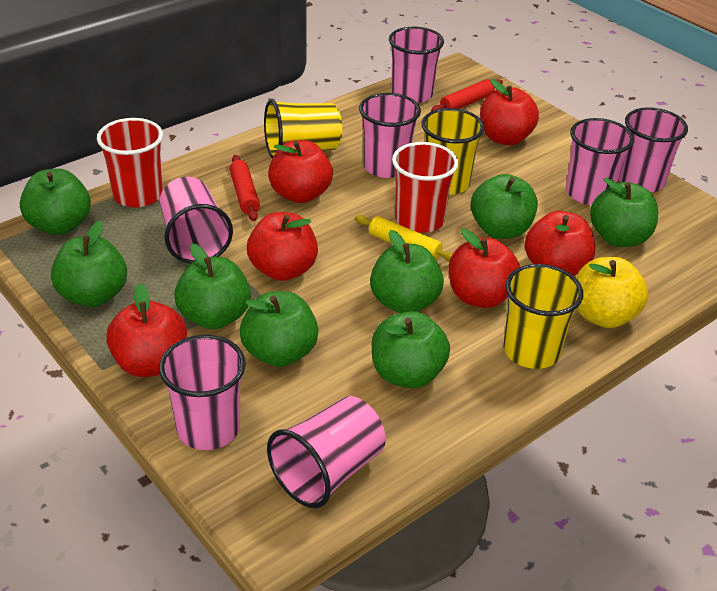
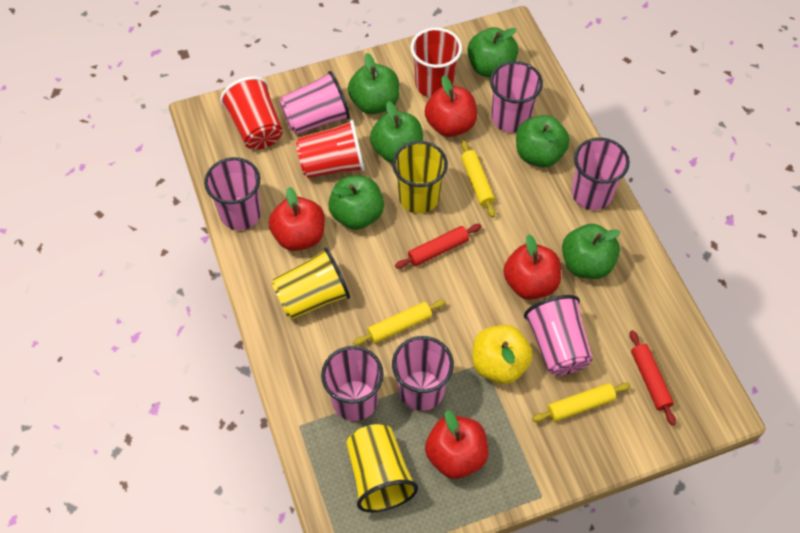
green apple: 8 -> 6
red apple: 6 -> 4
red cup: 2 -> 3
yellow rolling pin: 1 -> 3

